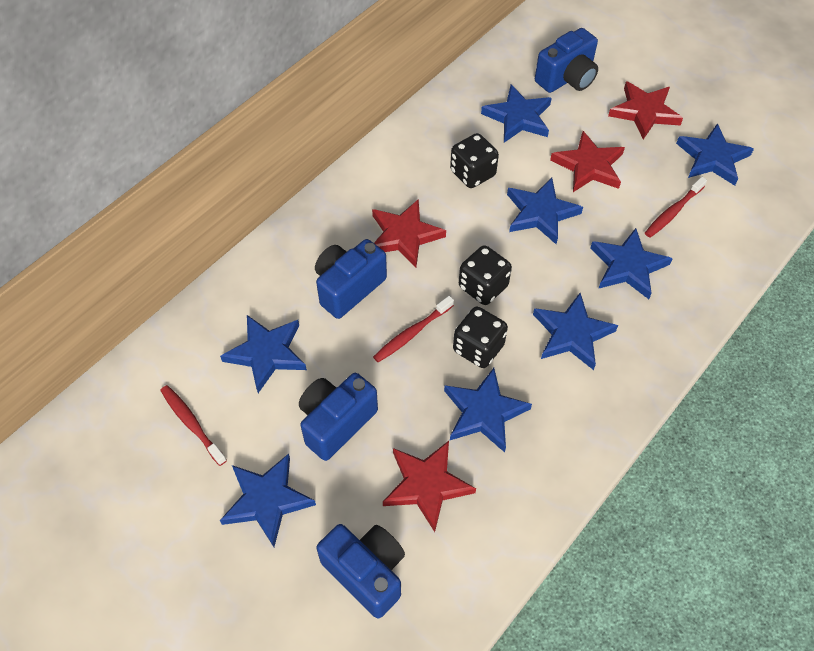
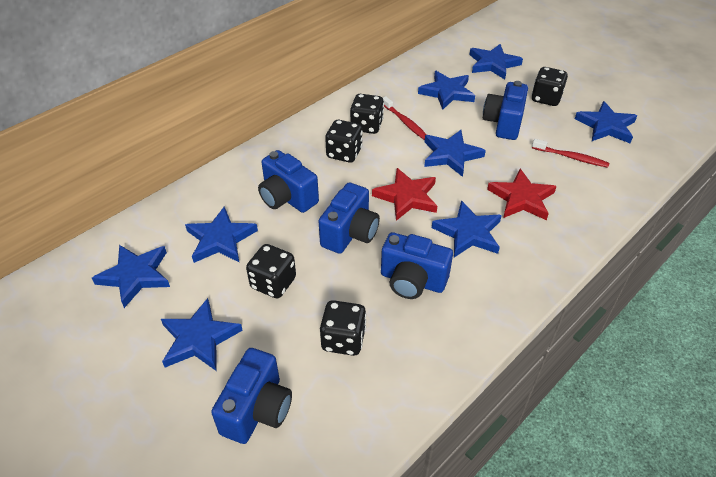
black dice: 3 -> 5
blue camera: 4 -> 5
red star: 4 -> 2
red toothbrush: 3 -> 2

